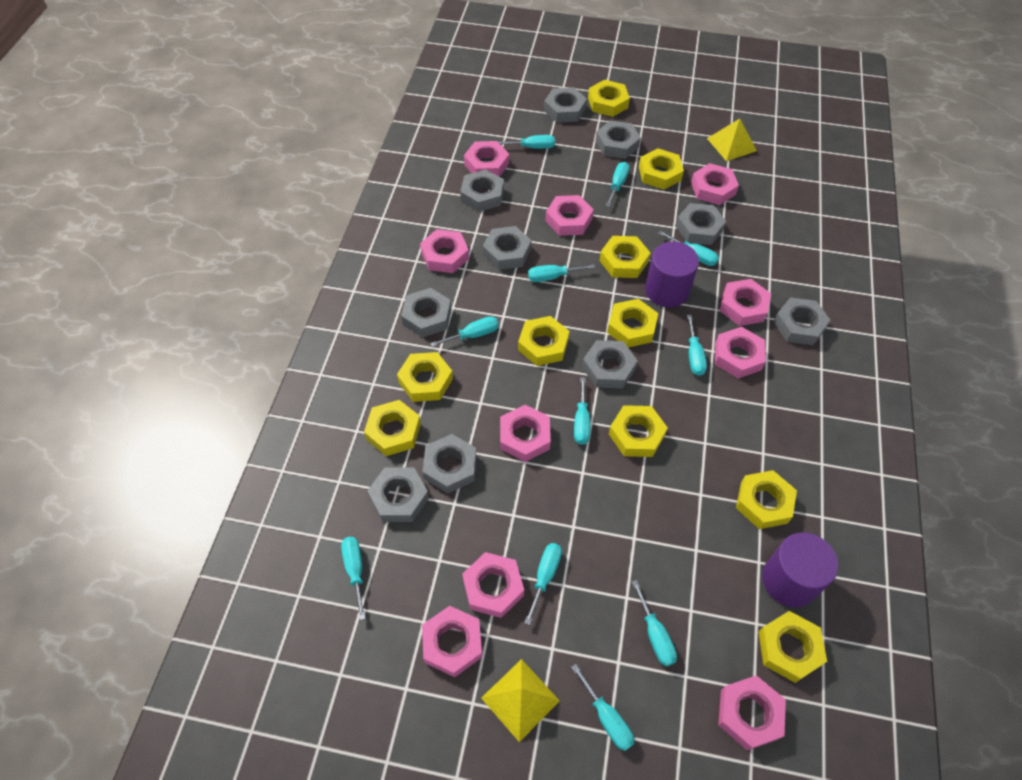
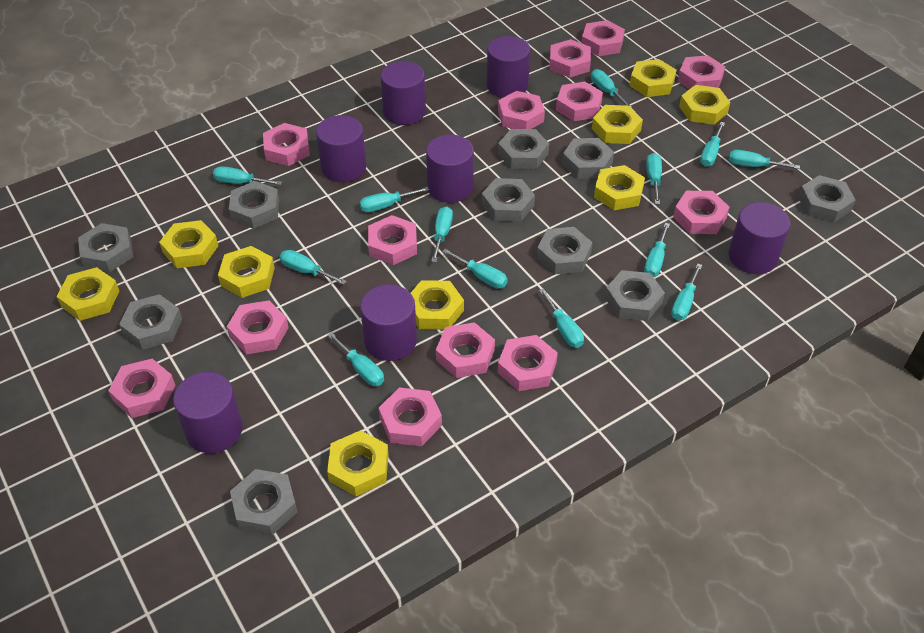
pink nut: 10 -> 13
purple cylinder: 2 -> 7
turquoise screwdriver: 11 -> 13
yellow nut: 10 -> 9
yellow pyramid: 2 -> 0

